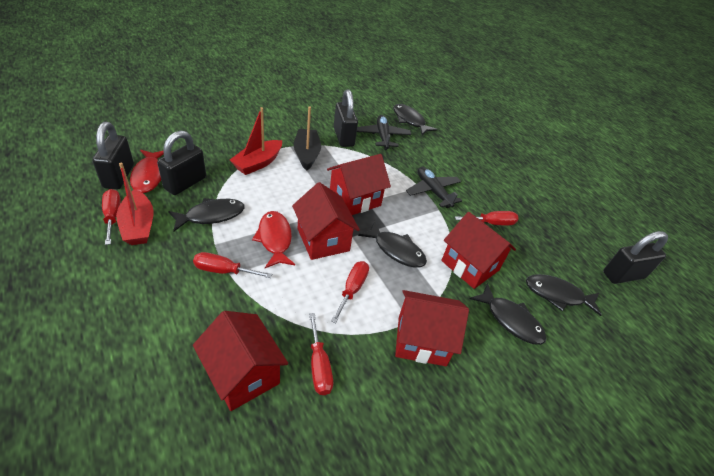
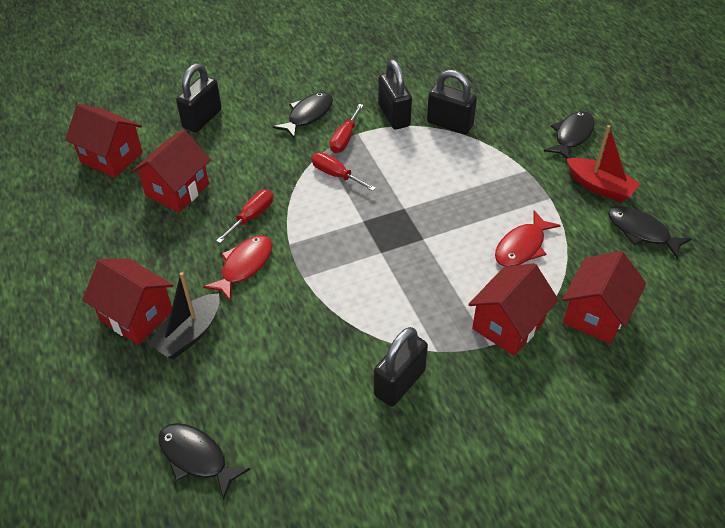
black fish: 5 -> 4
black plane: 2 -> 0
red boat: 2 -> 1
red screwdriver: 5 -> 3

